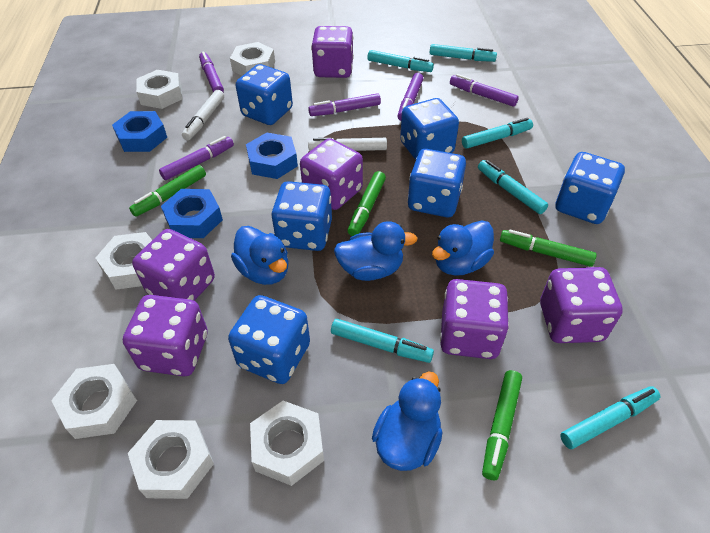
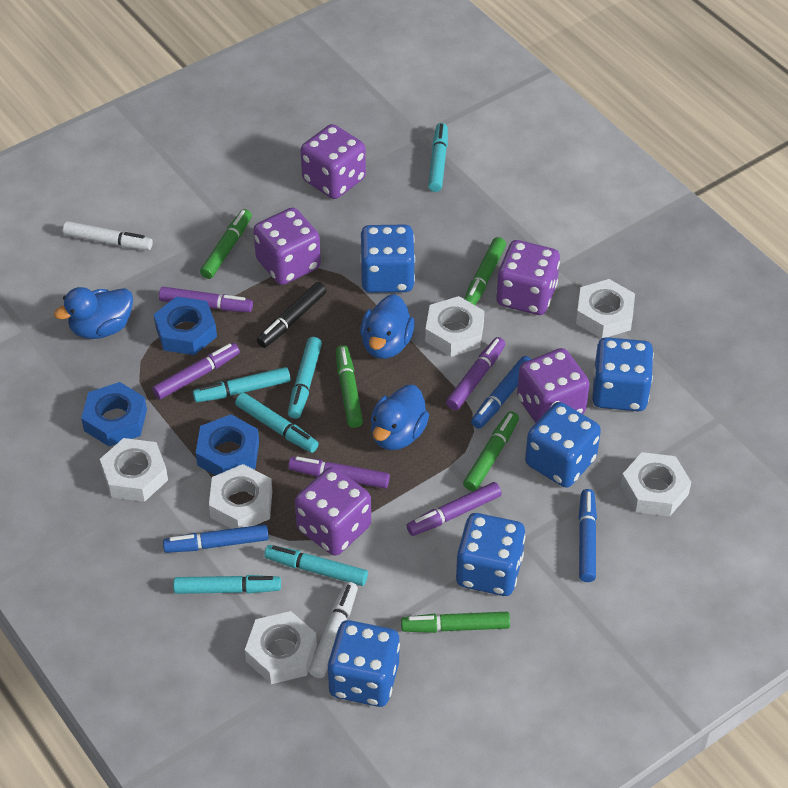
black marker: 0 -> 1
blue dice: 6 -> 5
blue duck: 4 -> 3
blue marker: 0 -> 3
green marker: 4 -> 5
purple dice: 6 -> 5

